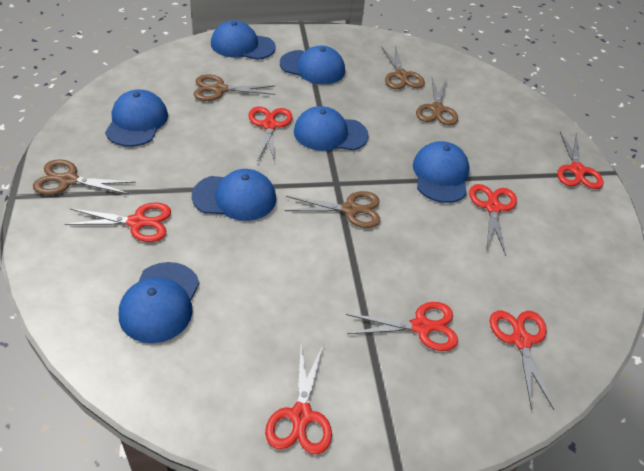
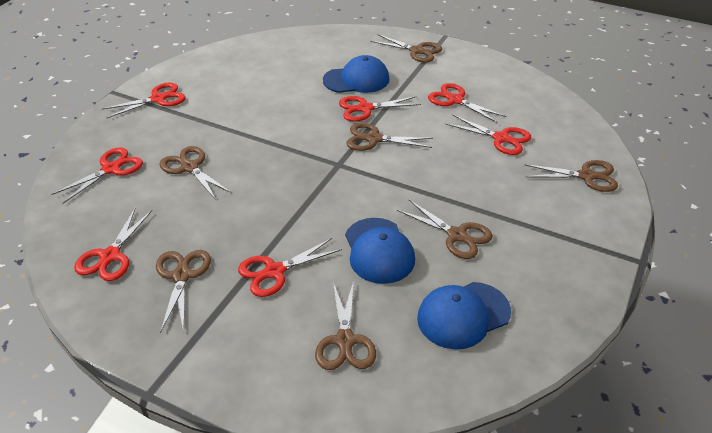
blue cap: 7 -> 3
brown scissors: 5 -> 7

